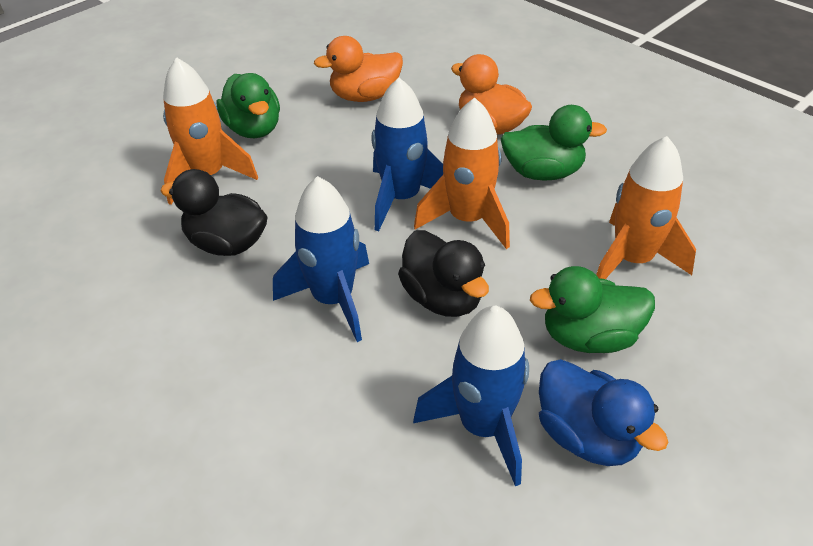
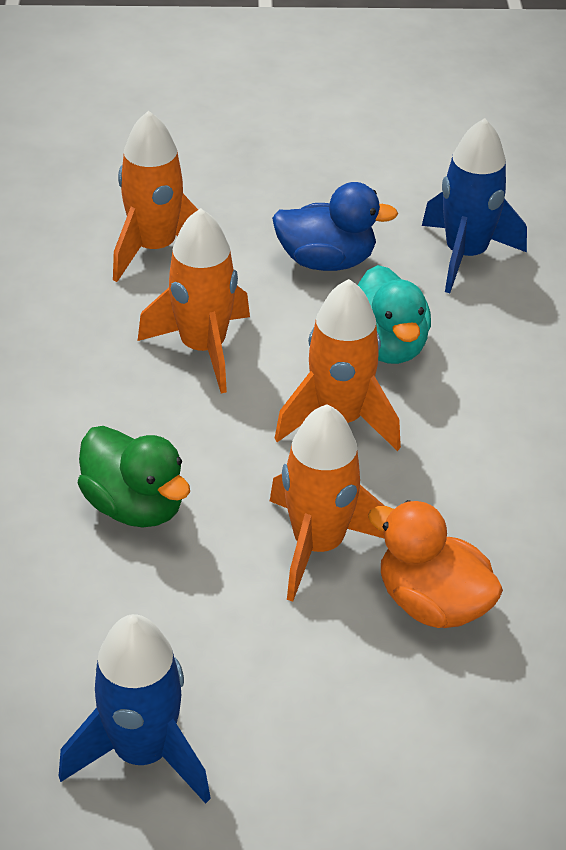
black duck: 2 -> 0
blue rocket: 3 -> 2
green duck: 3 -> 1
orange duck: 2 -> 1
orange rocket: 3 -> 4
turquoise duck: 0 -> 1

